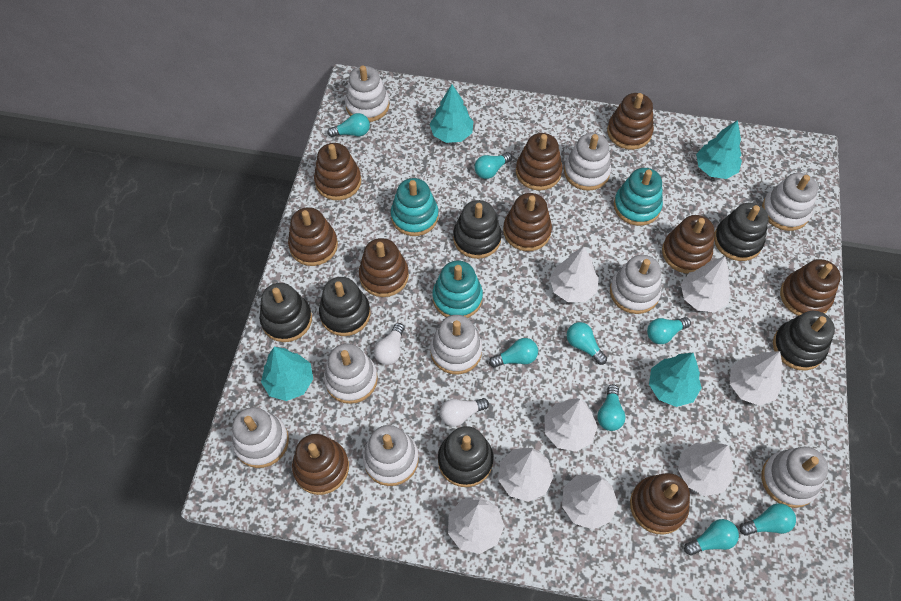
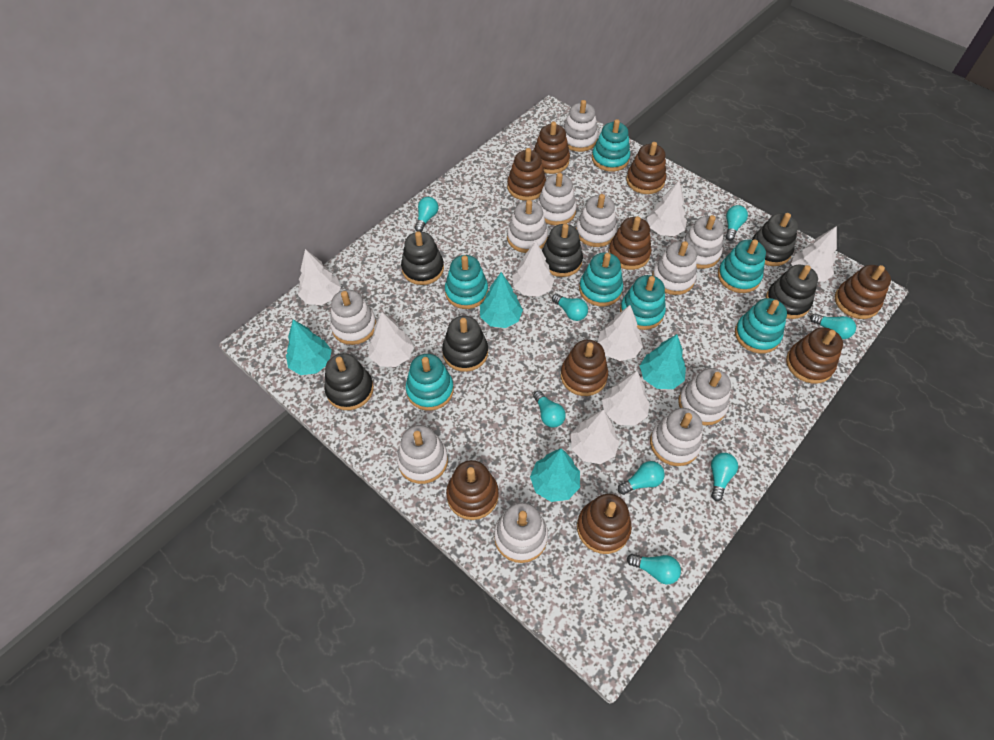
brown stacking toy: 10 -> 9
turquoise stacking toy: 3 -> 7
white light bulb: 2 -> 0
white stacking toy: 9 -> 11

